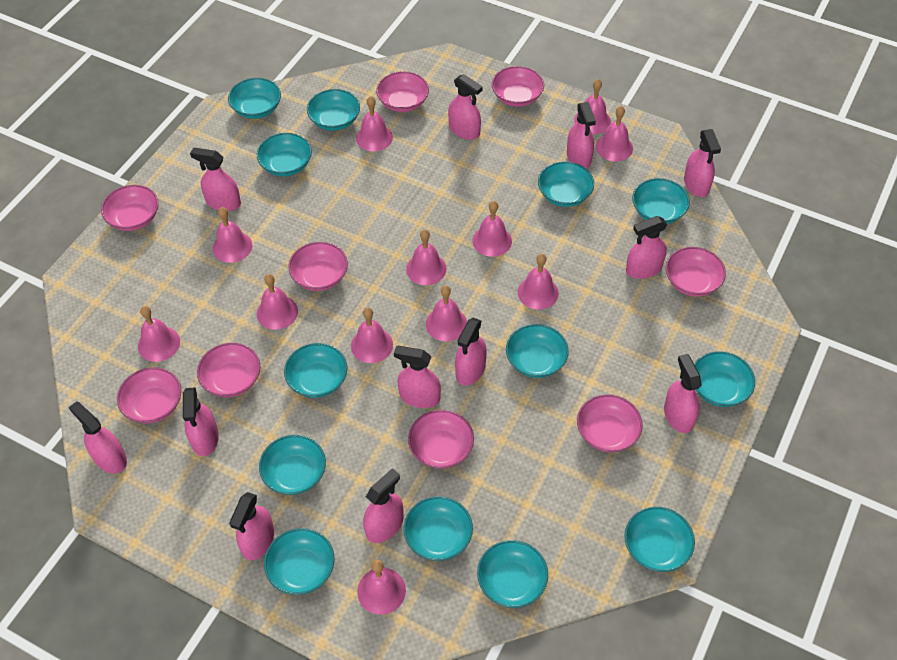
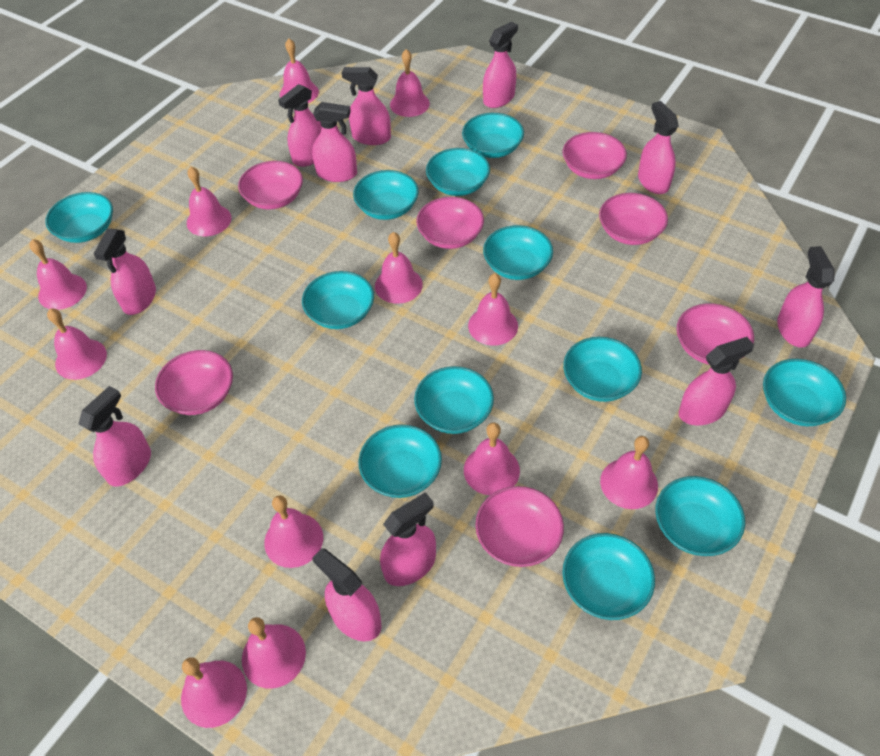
pink bowl: 9 -> 7
pink spray bottle: 12 -> 11
turquoise bowl: 13 -> 12

